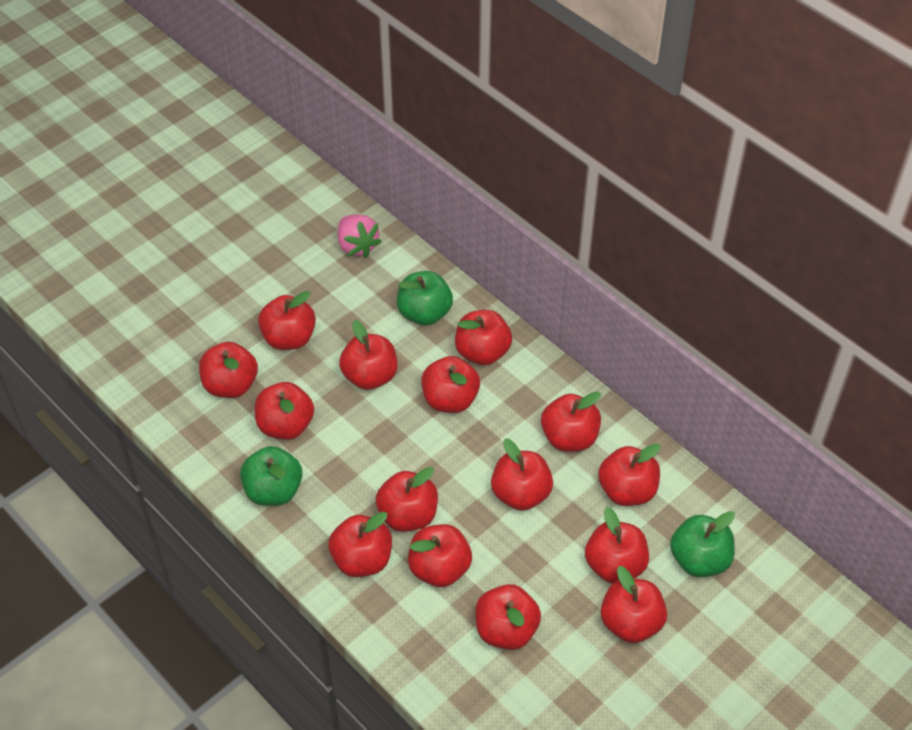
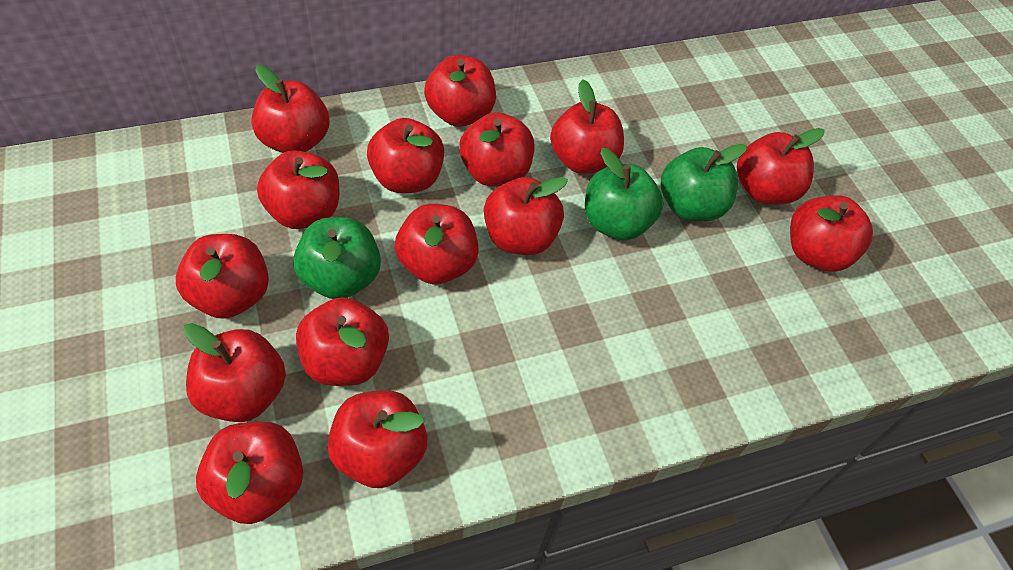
pink strawberry: 1 -> 0

